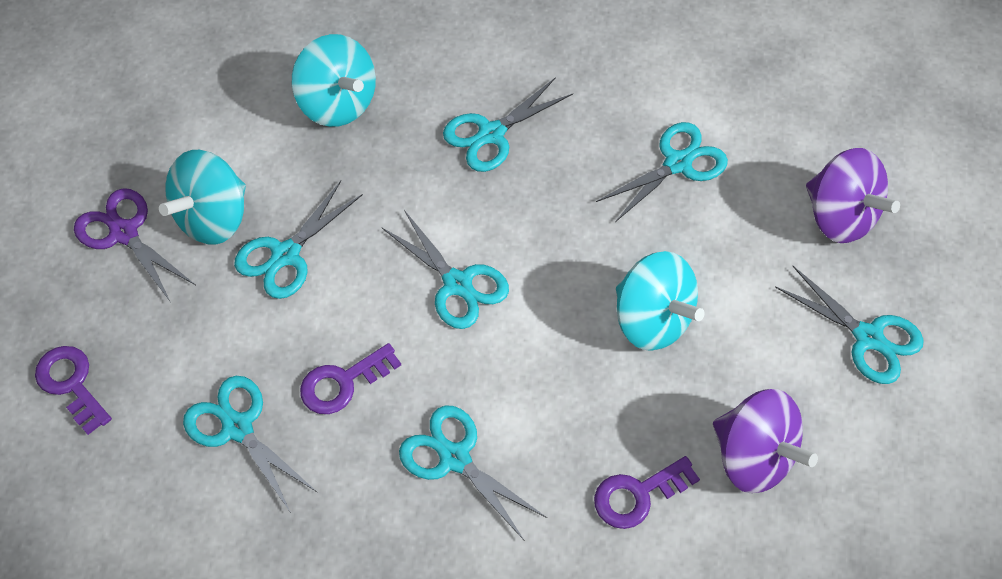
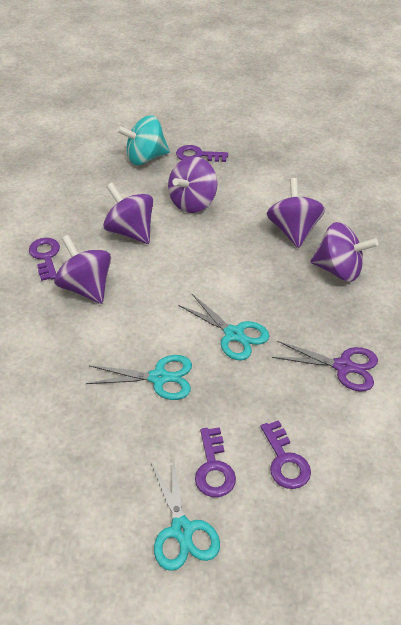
purple key: 3 -> 4
purple spinning top: 2 -> 5
turquoise scissors: 7 -> 3
turquoise spinning top: 3 -> 1

